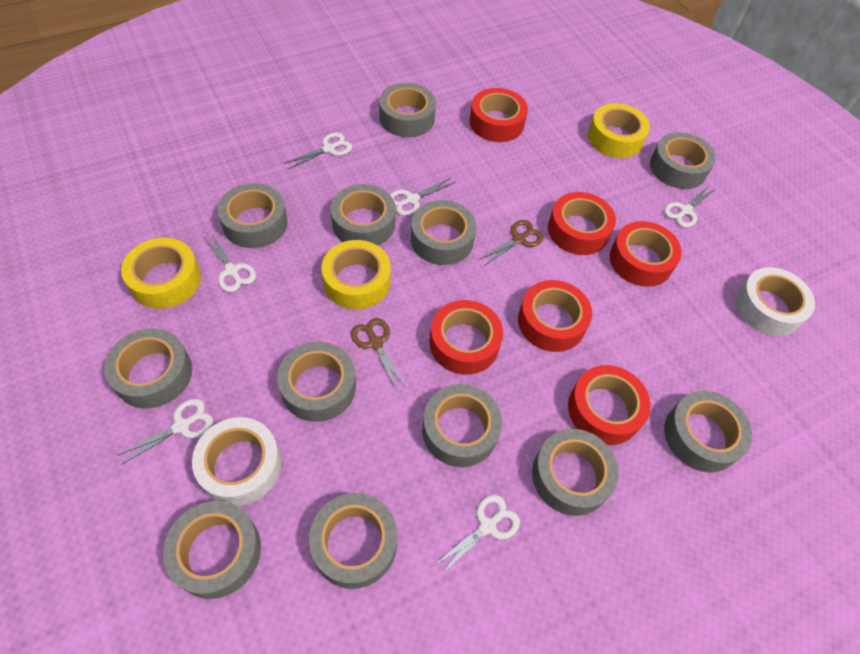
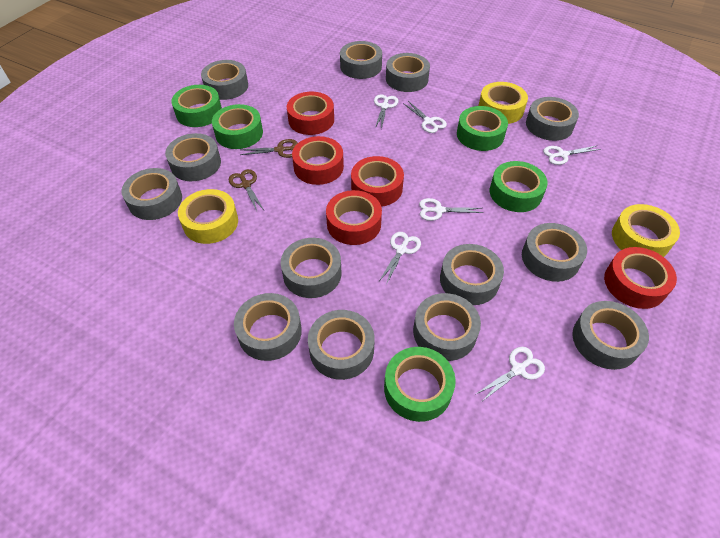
green tape: 0 -> 5
grey tape: 12 -> 13
red tape: 6 -> 5
white tape: 2 -> 0

